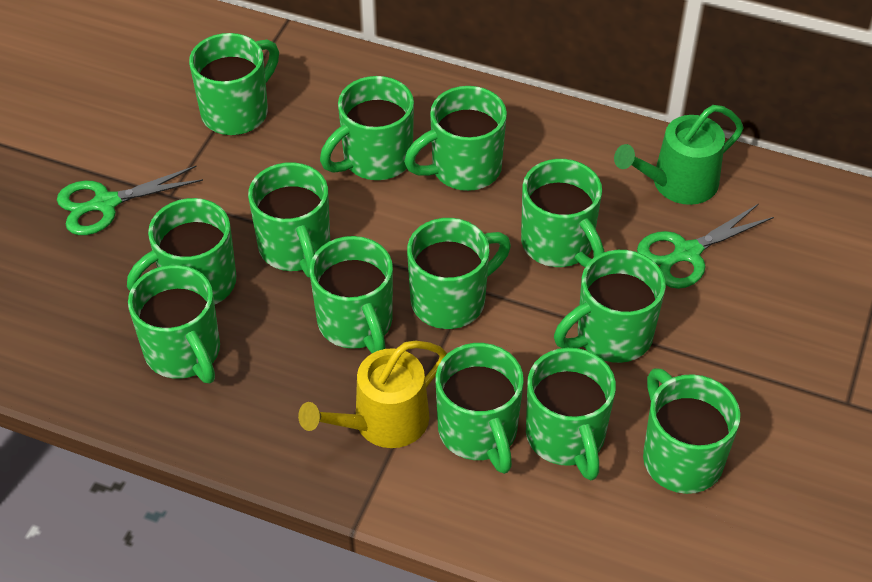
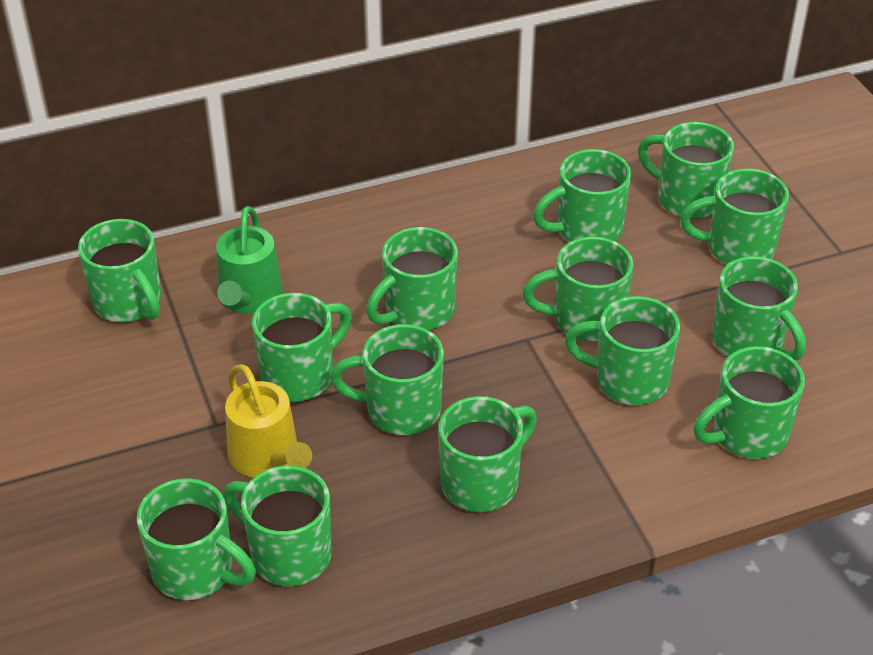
green mug: 13 -> 14
green scissors: 2 -> 0

